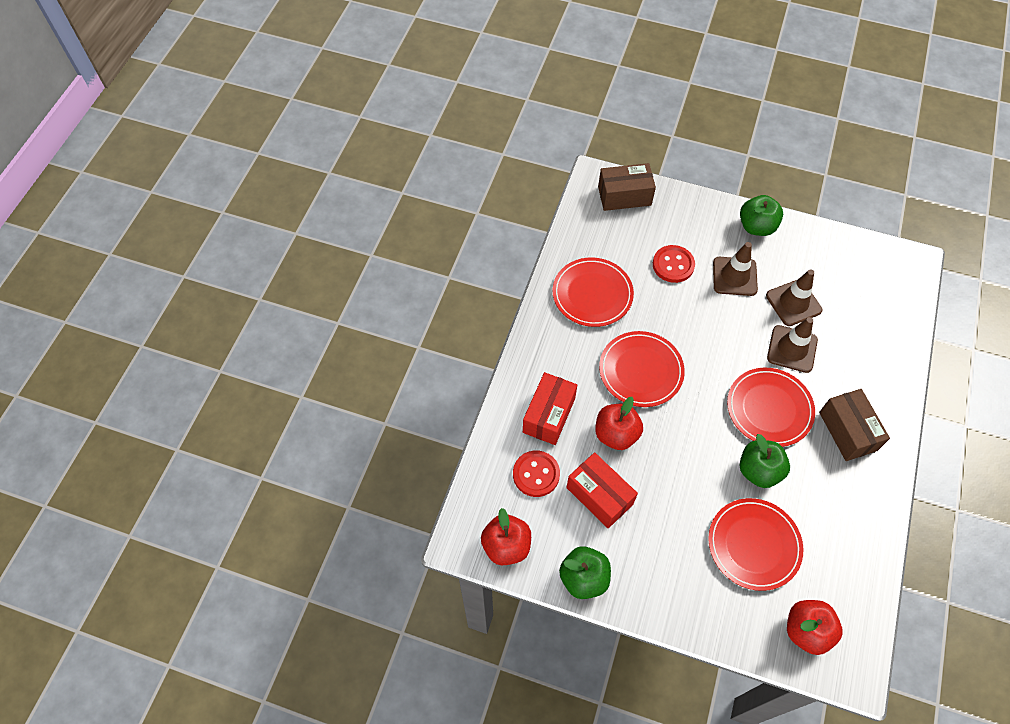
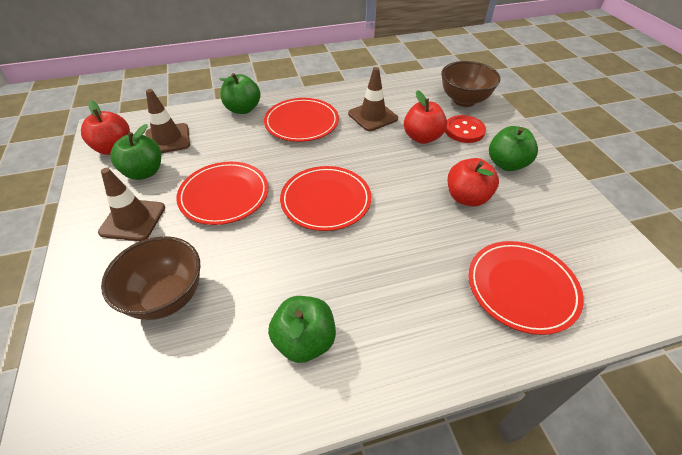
brown bowl: 0 -> 2
brown box: 2 -> 0
green apple: 3 -> 4
red box: 2 -> 0
red button: 2 -> 1

